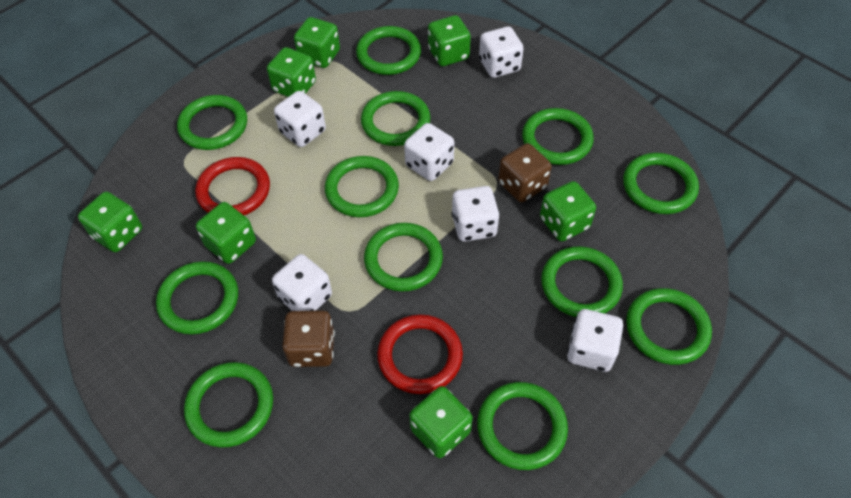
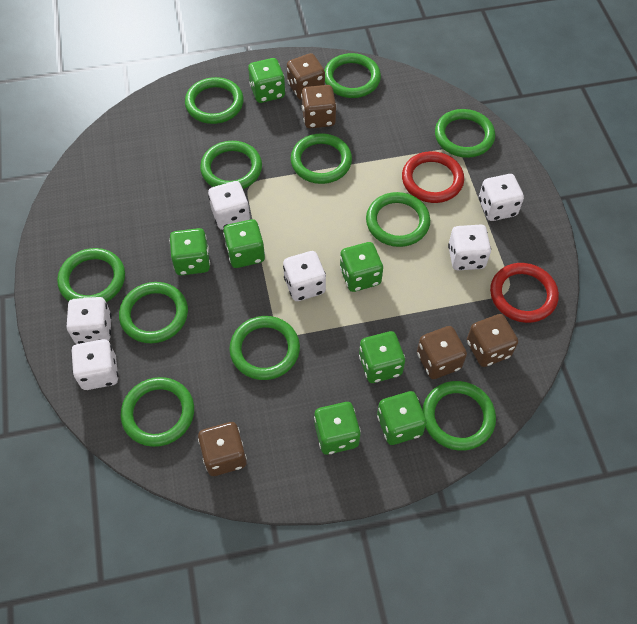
brown dice: 2 -> 5
green ring: 12 -> 11

